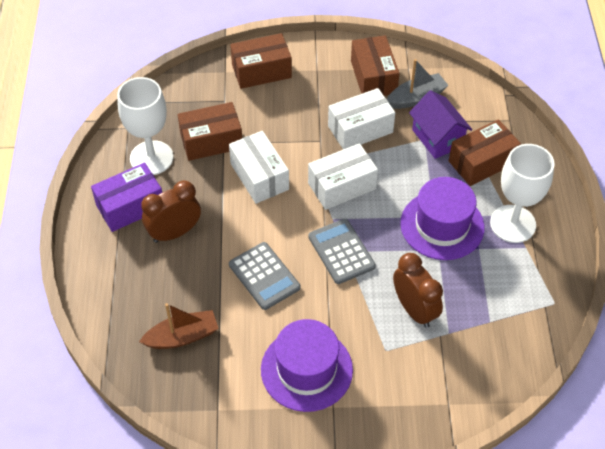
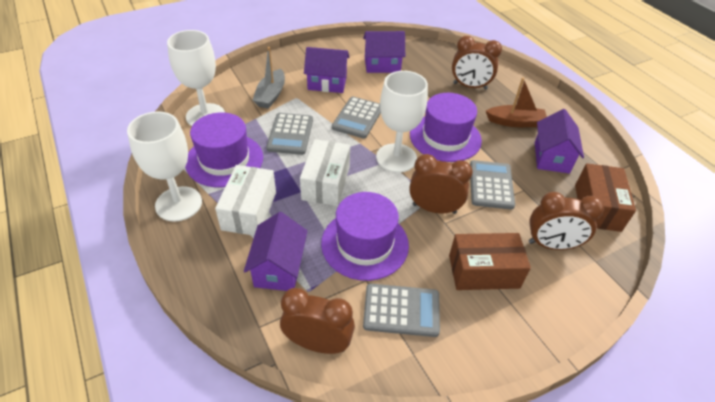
brown box: 4 -> 2
brown clock: 2 -> 4
grey calculator: 2 -> 4
purple box: 1 -> 0
purple hat: 2 -> 3
purple house: 1 -> 4
white box: 3 -> 2
white goblet: 2 -> 3

